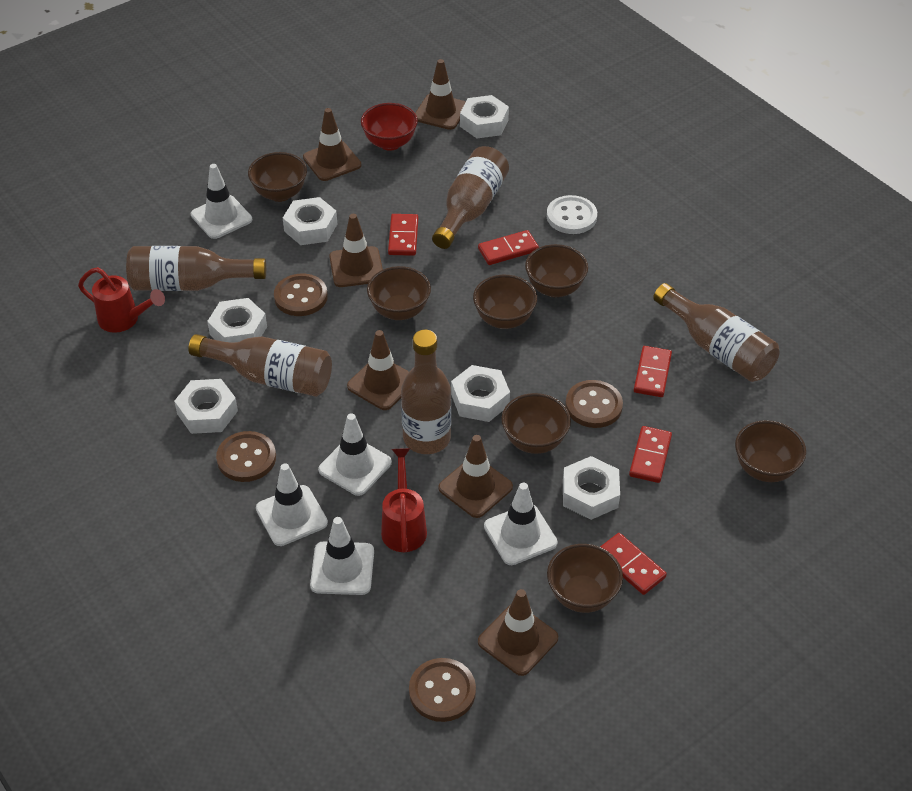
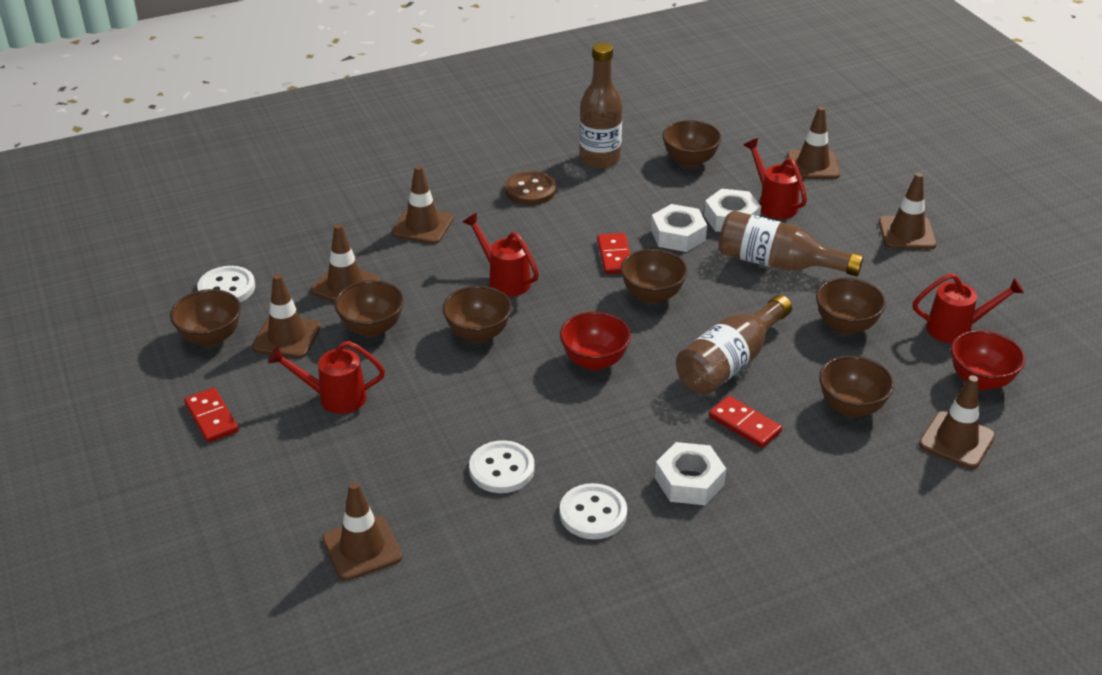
brown bottle: 5 -> 3
brown button: 4 -> 1
brown traffic cone: 6 -> 7
red bowl: 1 -> 2
red domino: 5 -> 3
red watering can: 2 -> 4
white button: 1 -> 3
white nut: 6 -> 3
white traffic cone: 5 -> 0

